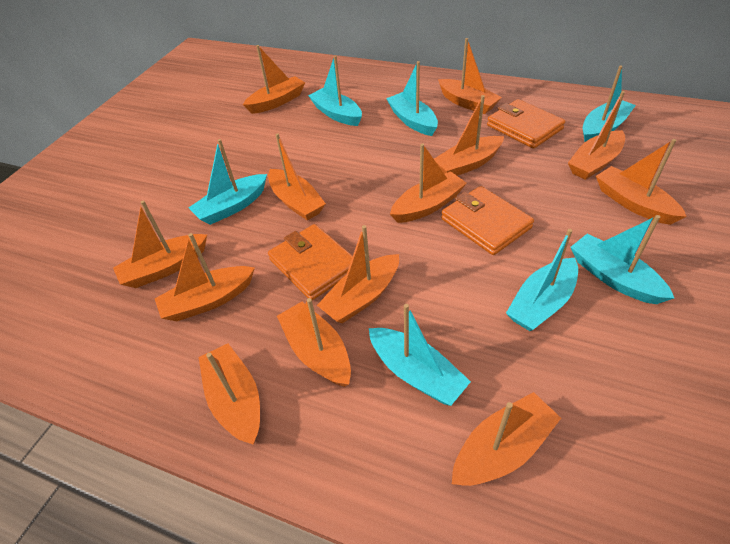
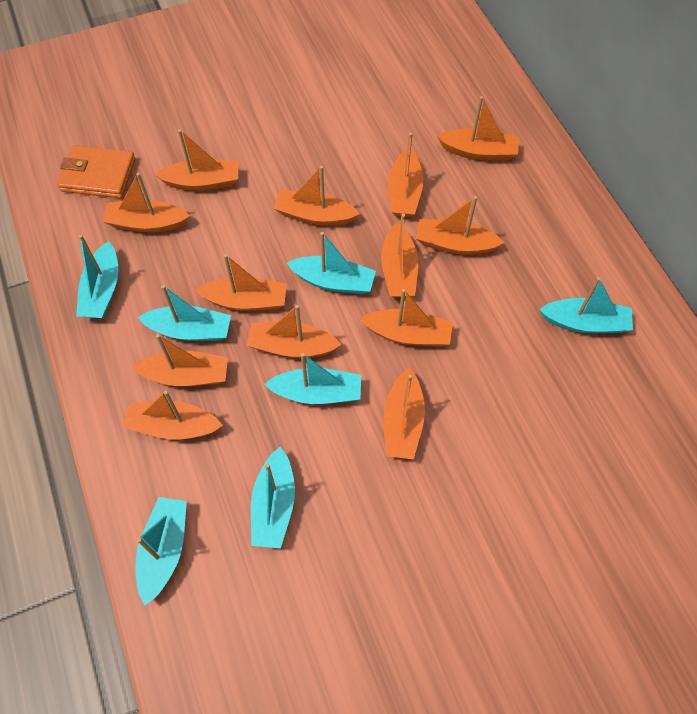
orange wallet: 3 -> 1

